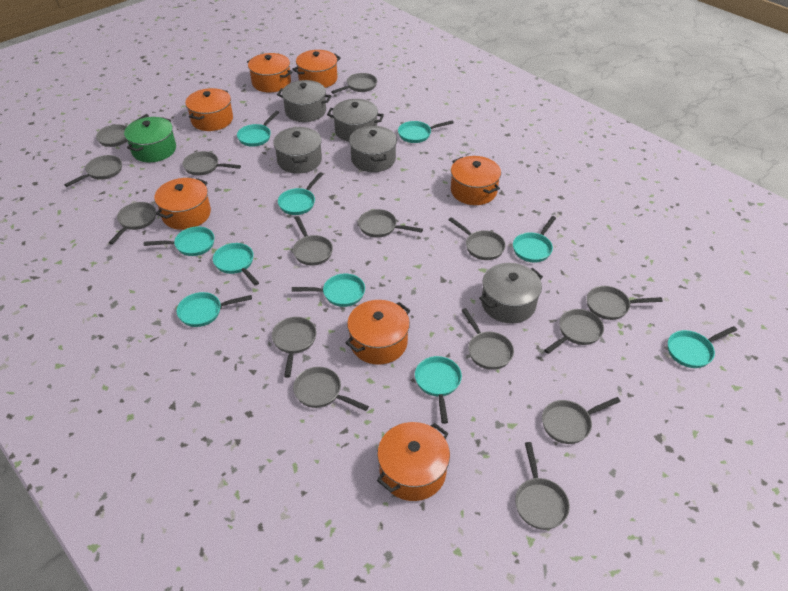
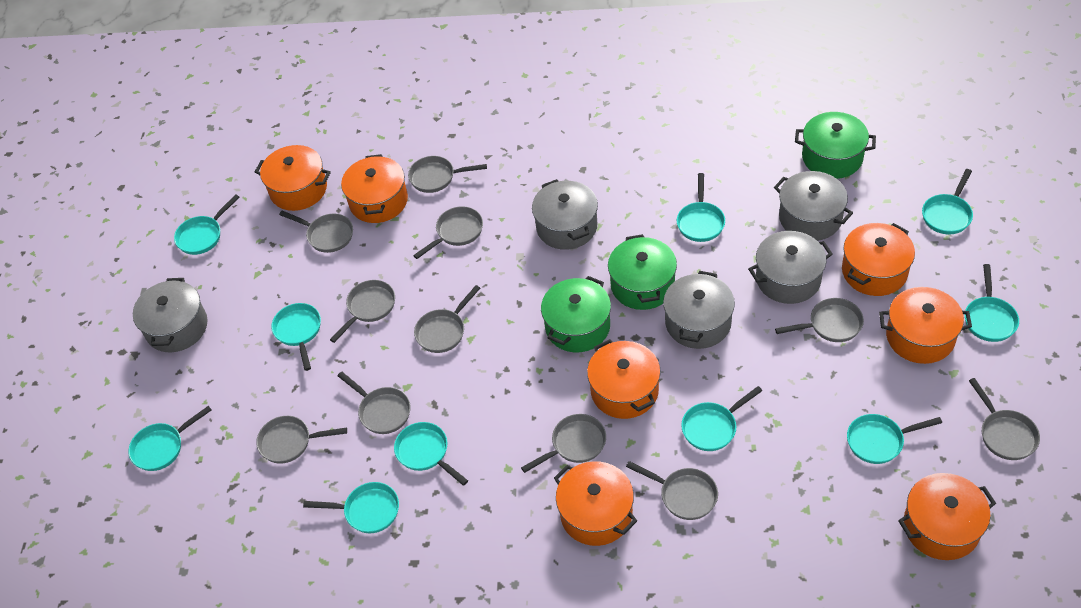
green pot: 1 -> 3
grey pan: 15 -> 11

